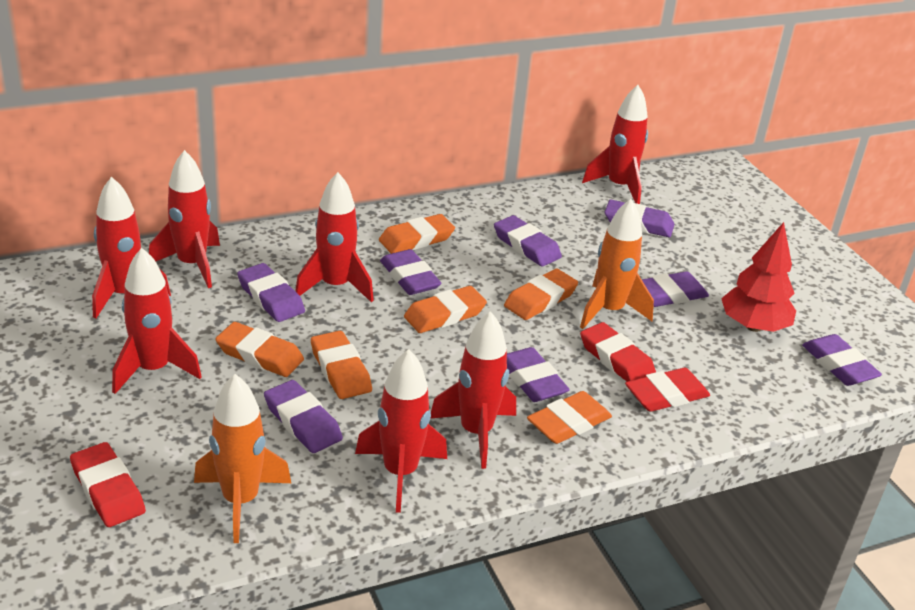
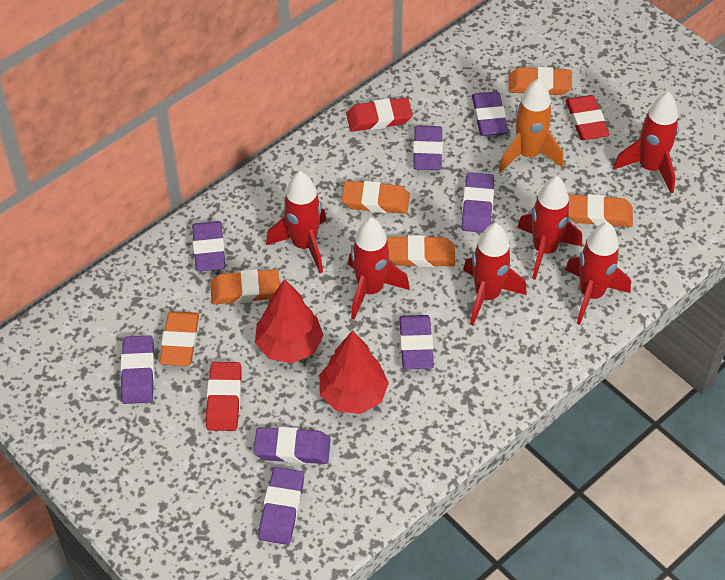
orange rocket: 2 -> 1
red rocket: 7 -> 6
red tree: 1 -> 2

